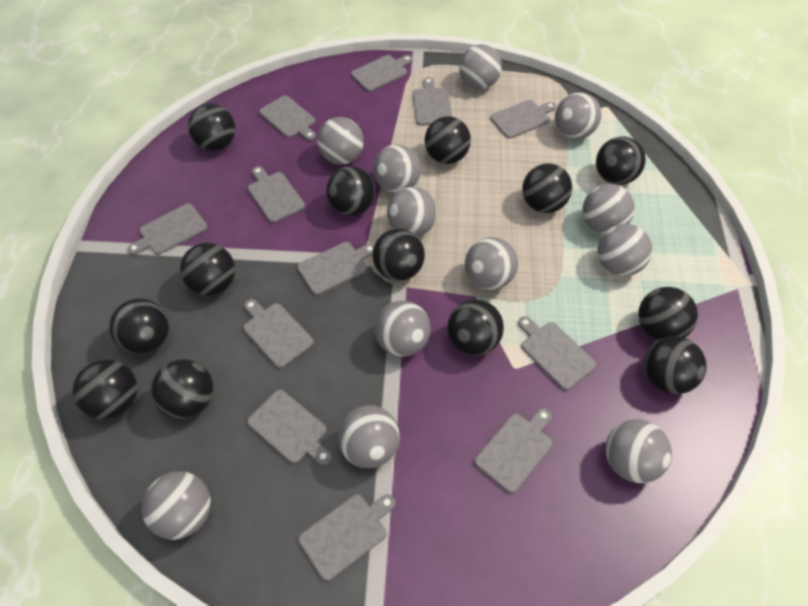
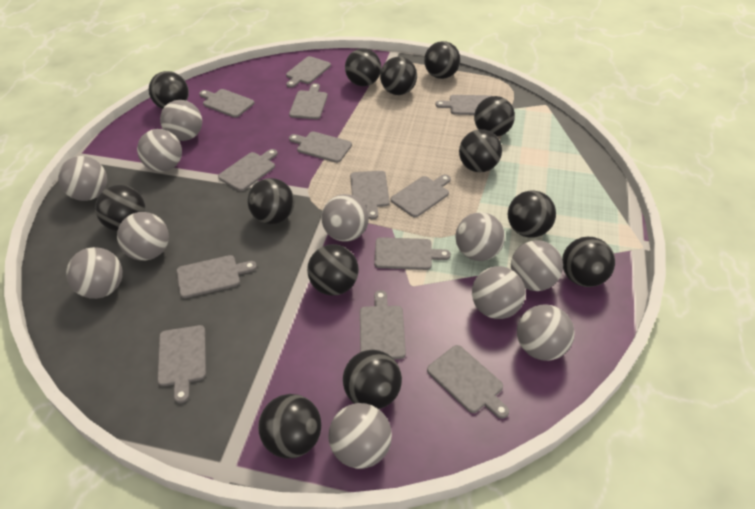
grey ball: 12 -> 11
grey cutting board: 12 -> 13

